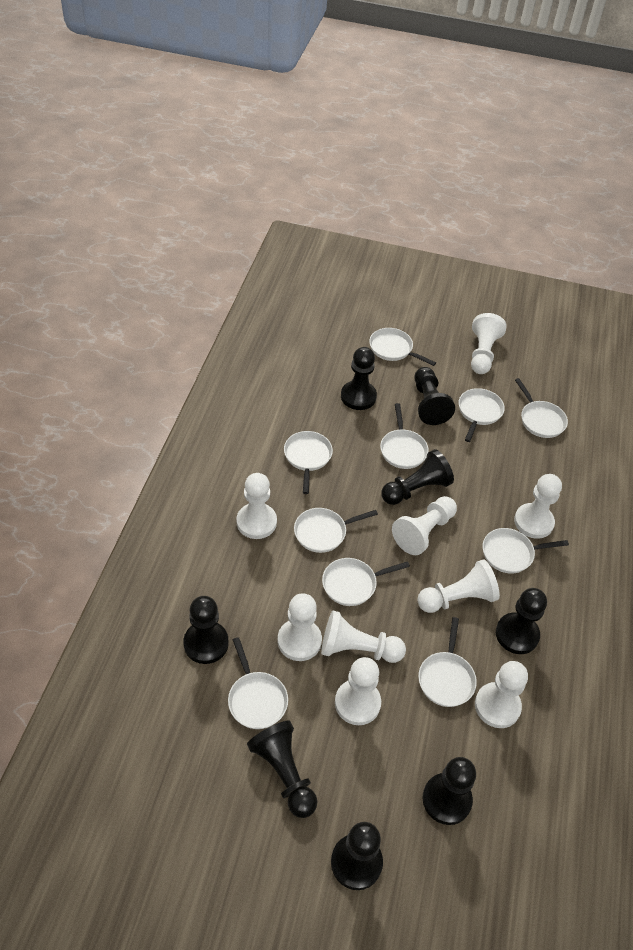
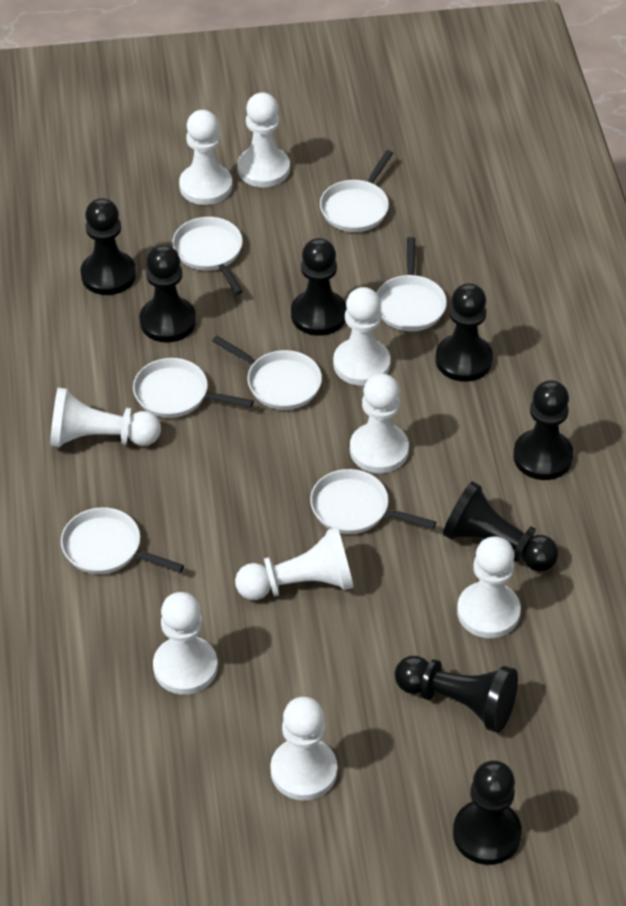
white pan: 10 -> 7

